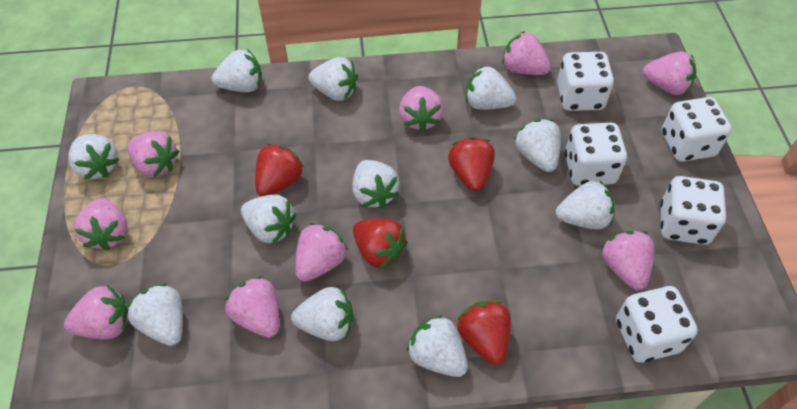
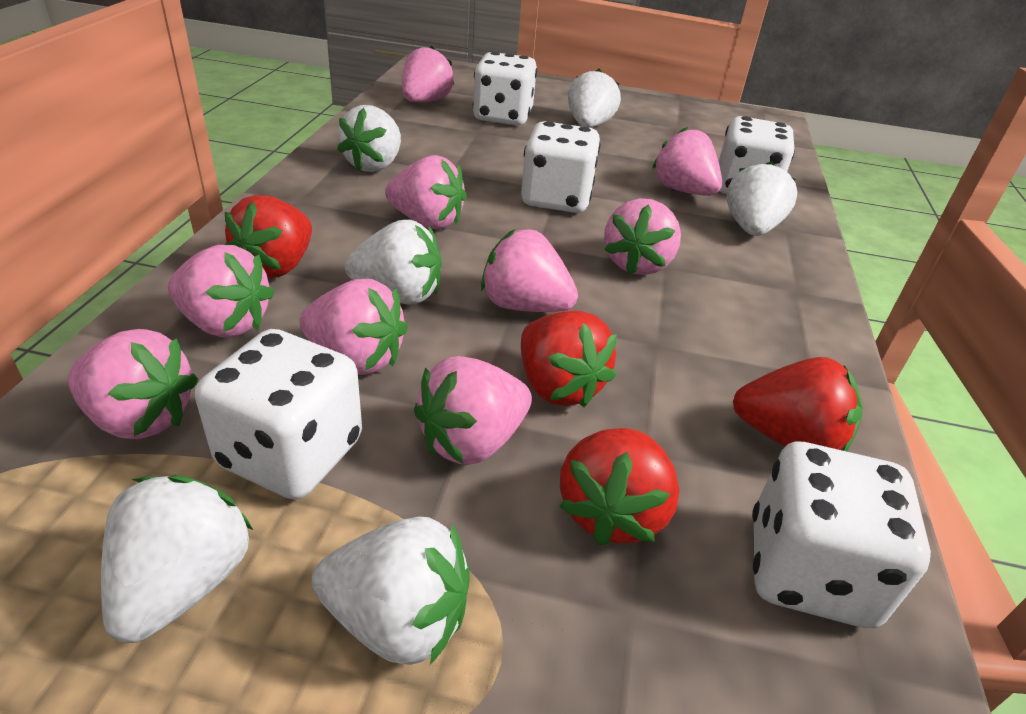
white strawberry: 11 -> 6

